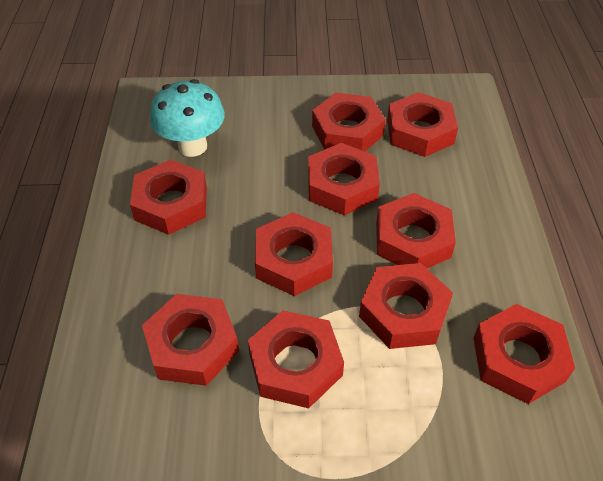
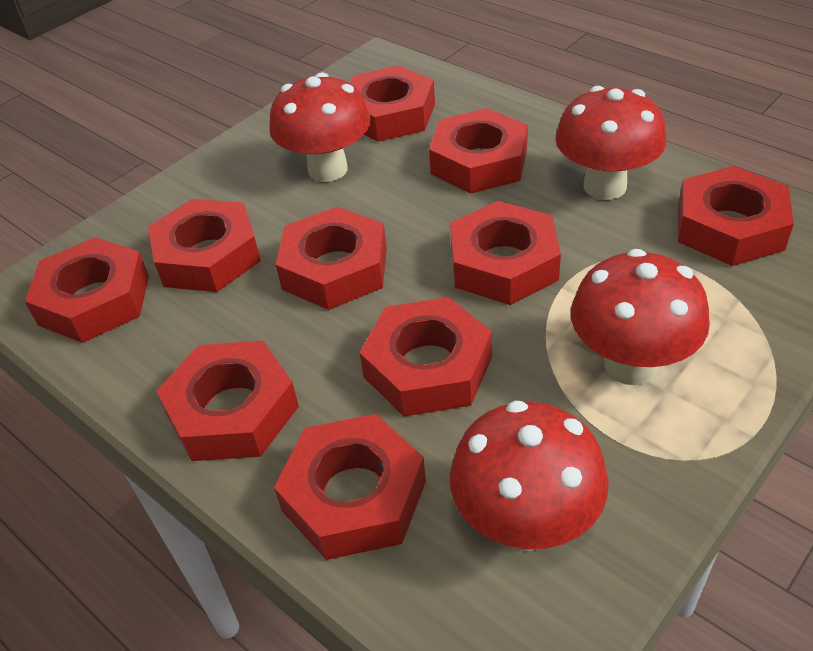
red mushroom: 0 -> 4
turquoise mushroom: 1 -> 0

